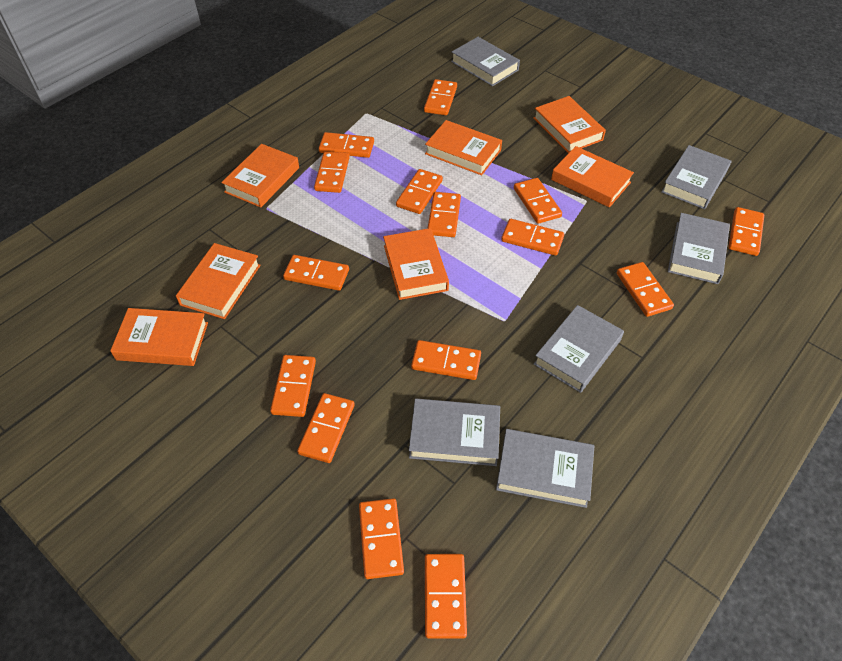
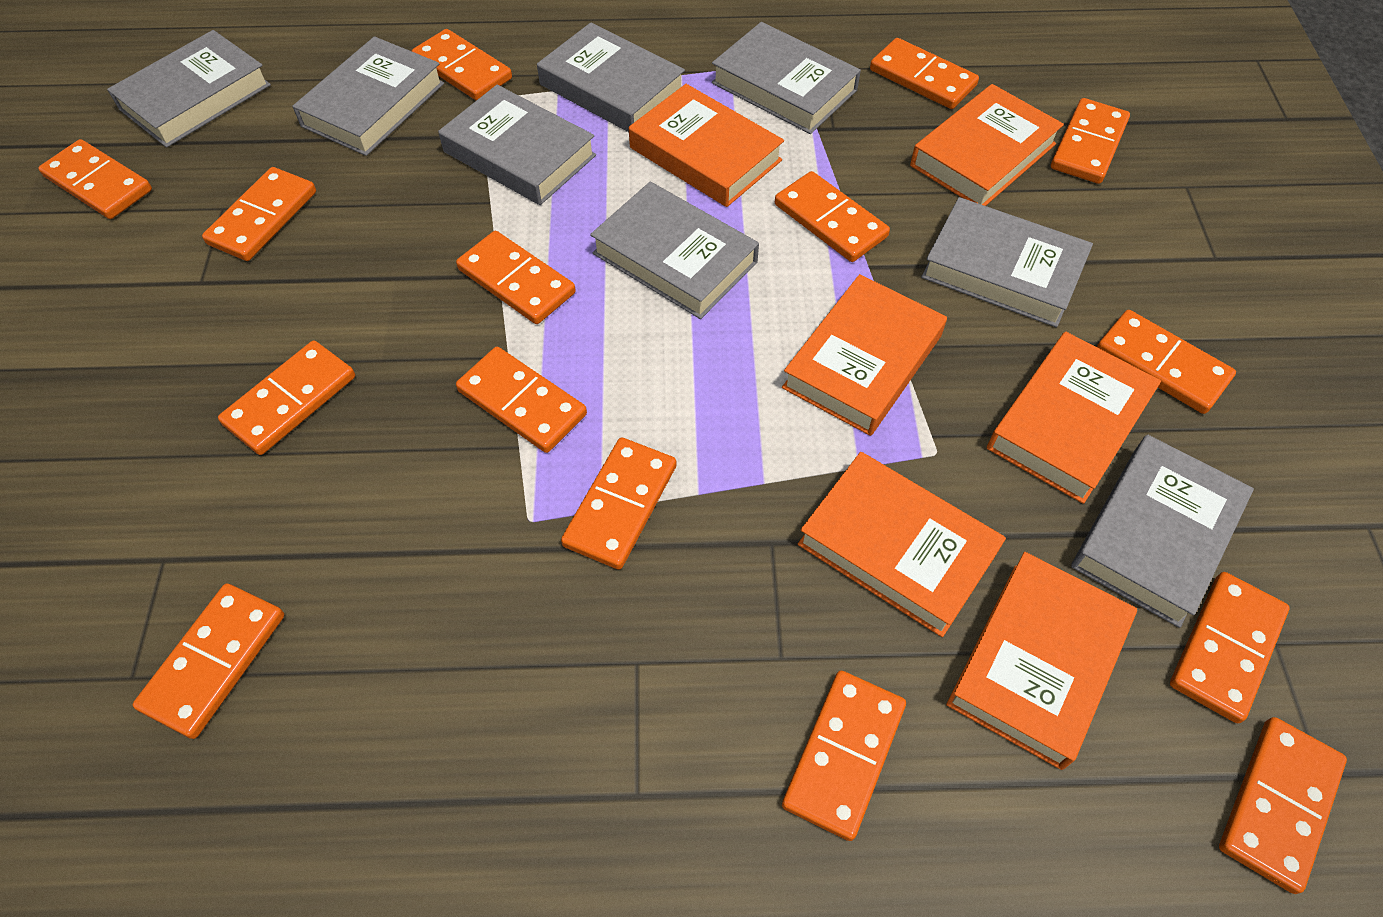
grey book: 6 -> 8
orange book: 7 -> 6

